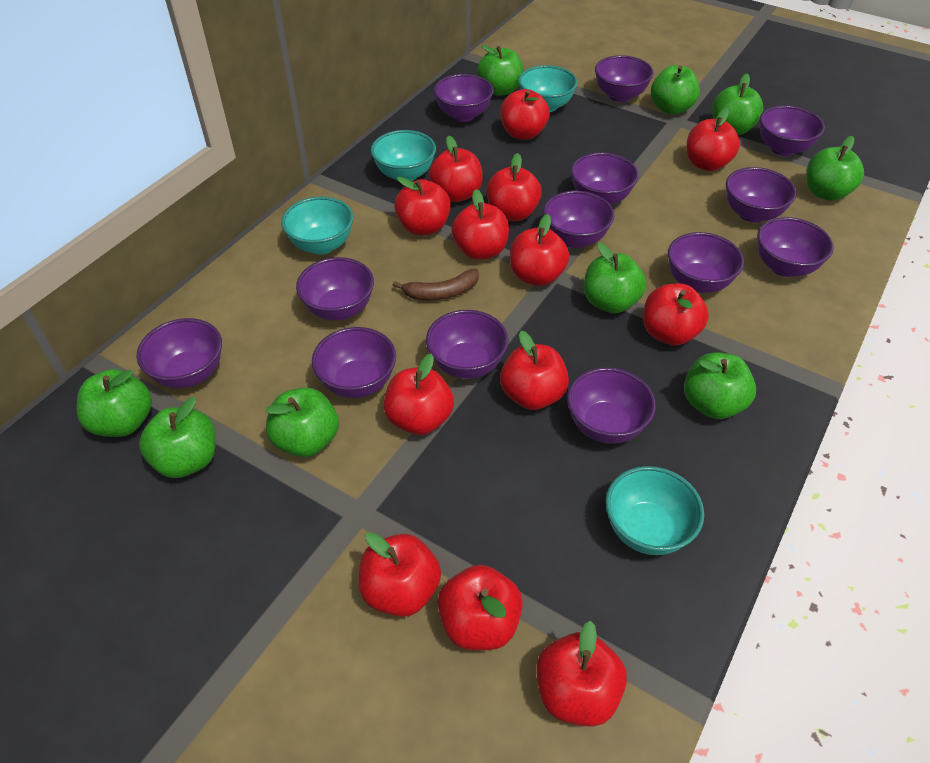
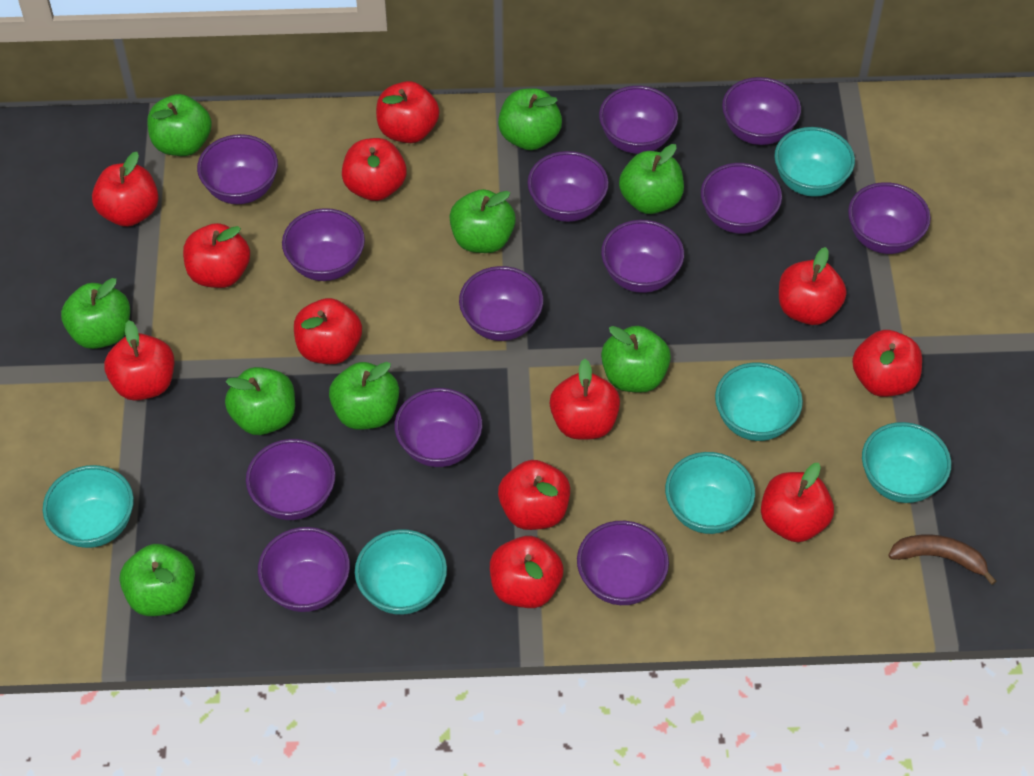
red apple: 13 -> 12
turquoise bowl: 4 -> 6

